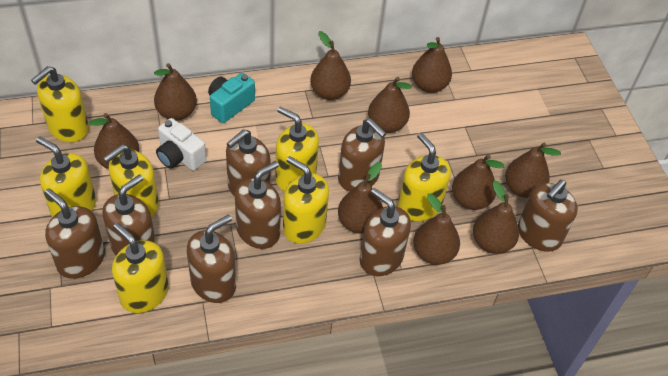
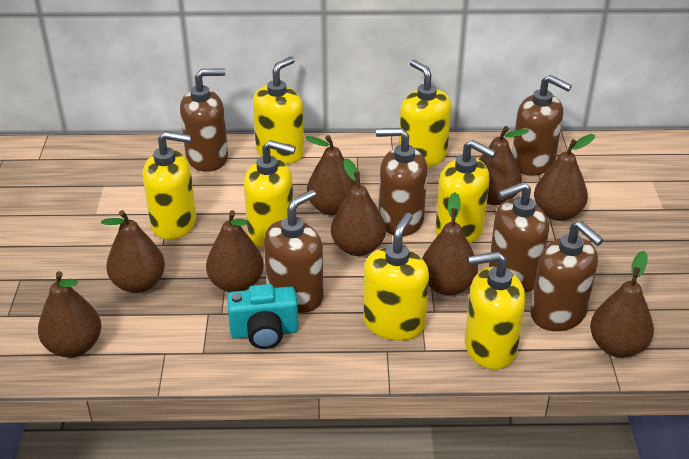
brown pear: 10 -> 9
brown soap dispenser: 8 -> 6
white camera: 1 -> 0

